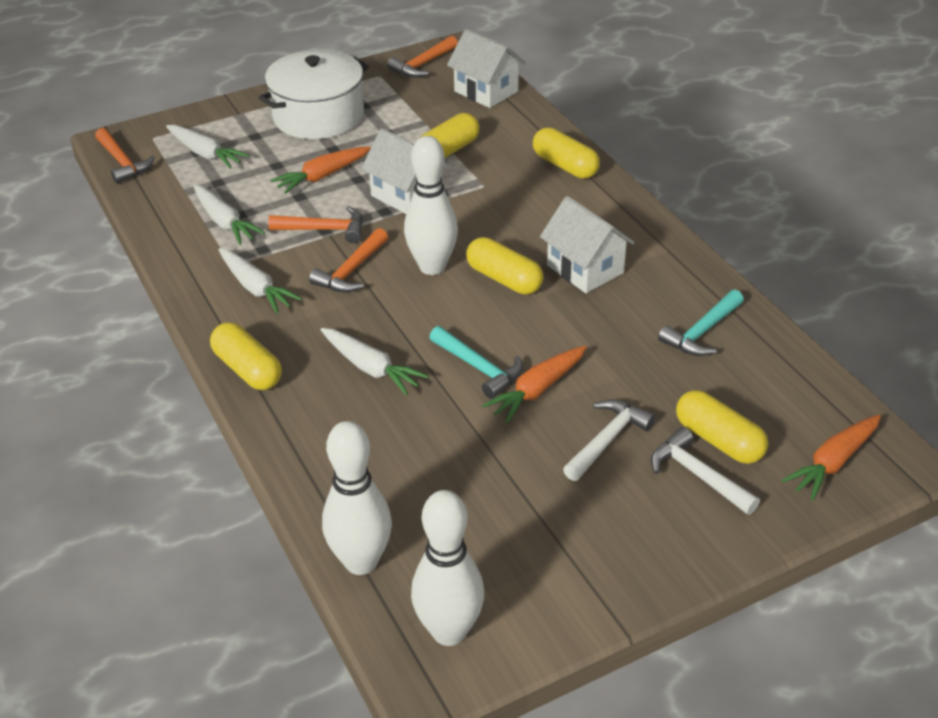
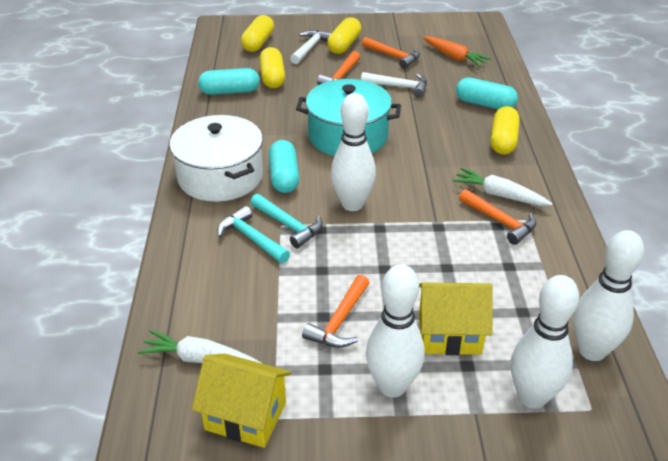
orange carrot: 3 -> 1
turquoise capsule: 0 -> 3
turquoise pot: 0 -> 1
white bowling pin: 3 -> 4
white carrot: 4 -> 2
white house: 3 -> 0
yellow capsule: 5 -> 4
yellow house: 0 -> 2

